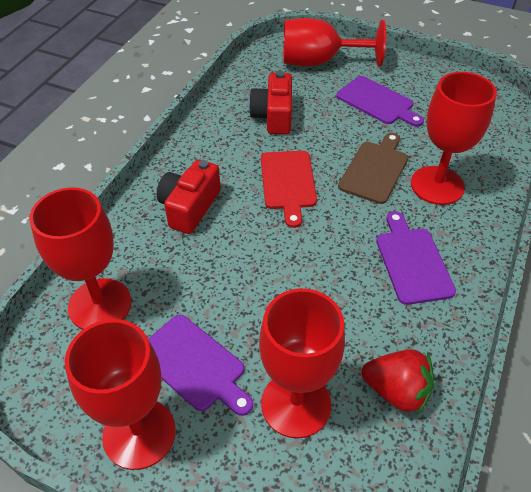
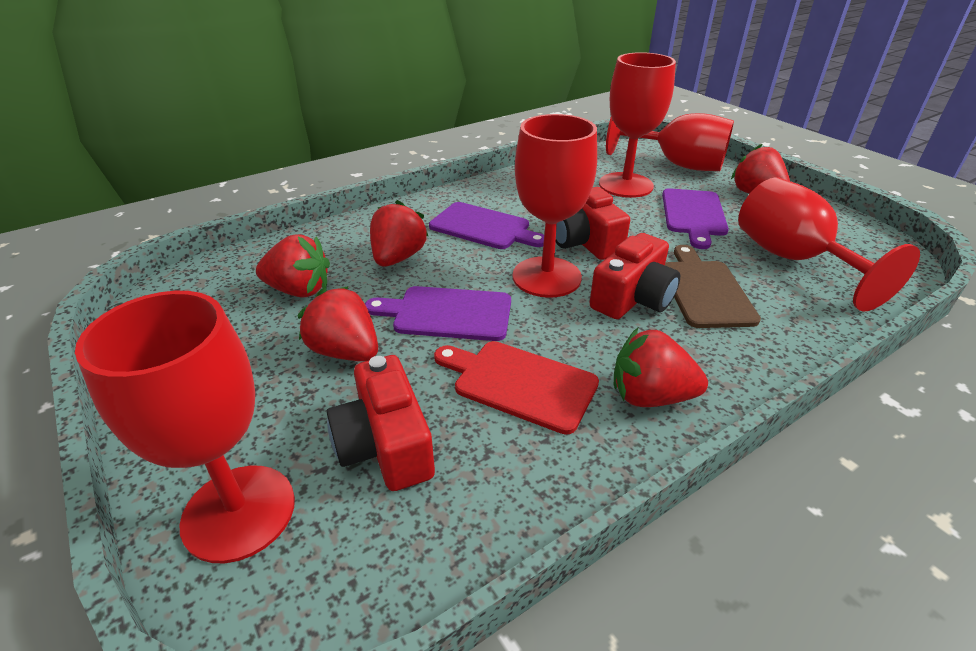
red camera: 2 -> 3
red strawberry: 1 -> 5

